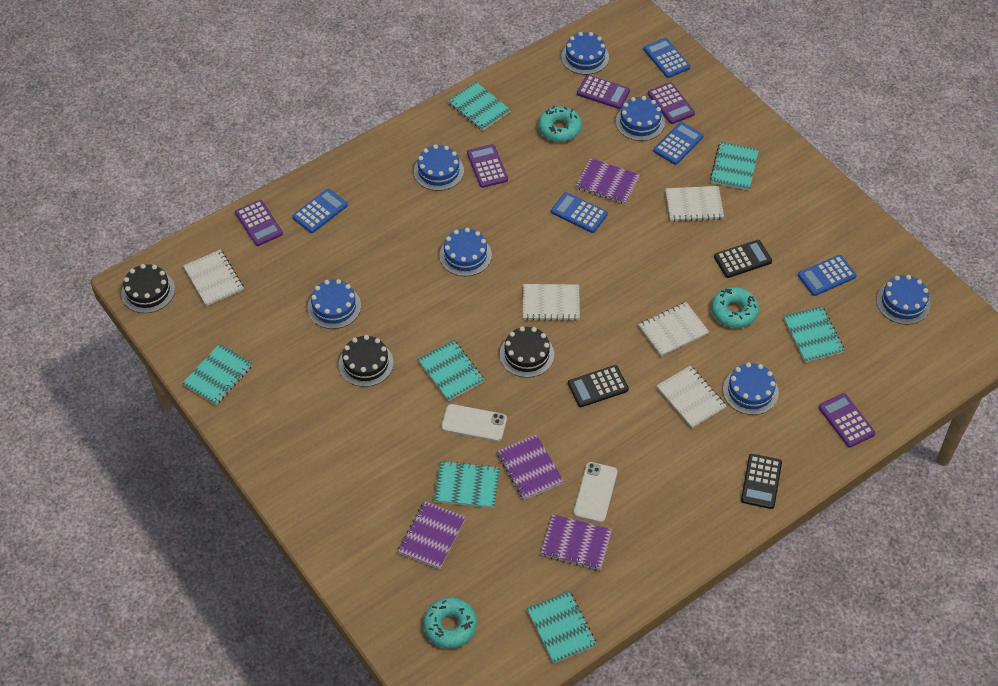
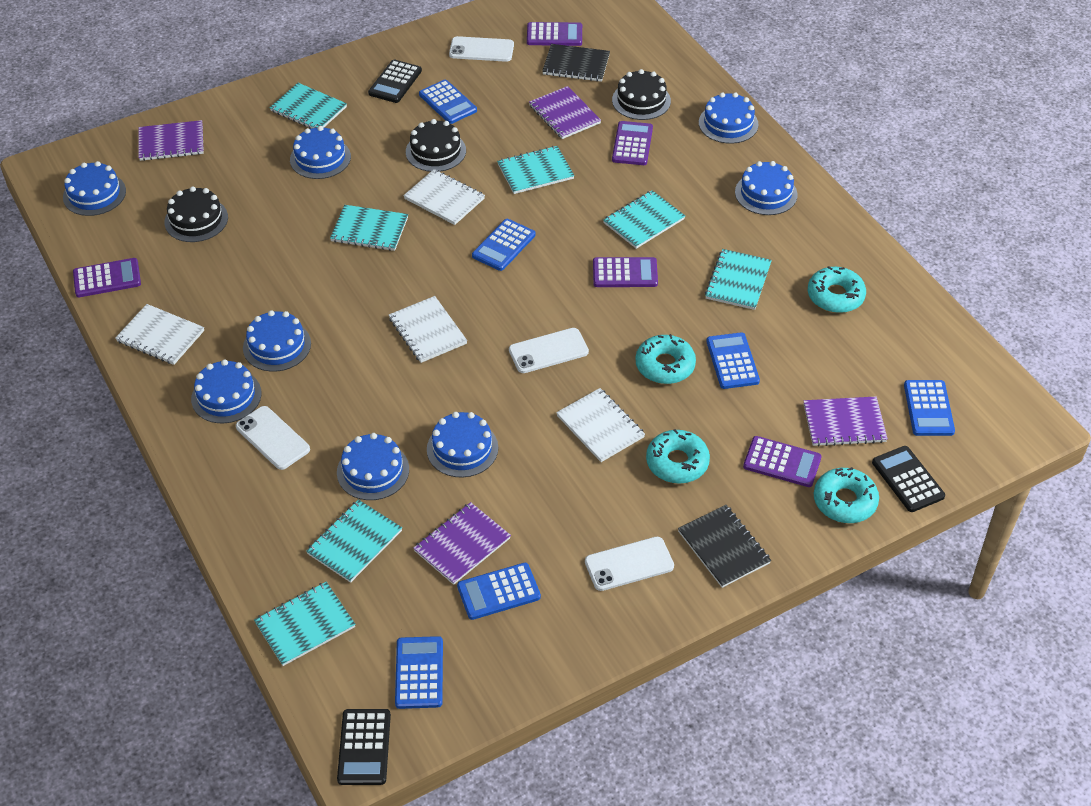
black notebook: 0 -> 2
blue cake: 7 -> 8
blue calculator: 5 -> 6
turquoise donut: 3 -> 4
white notebook: 5 -> 4
white phone: 2 -> 4

